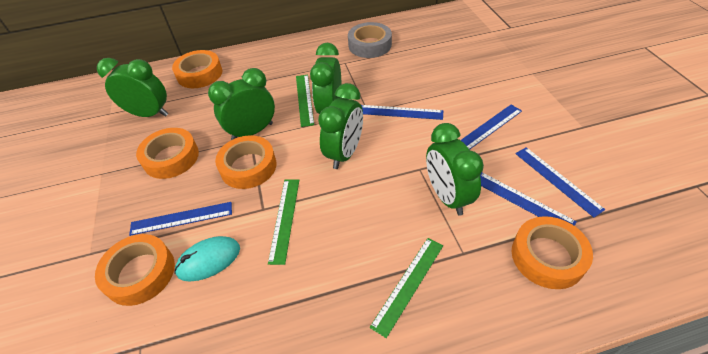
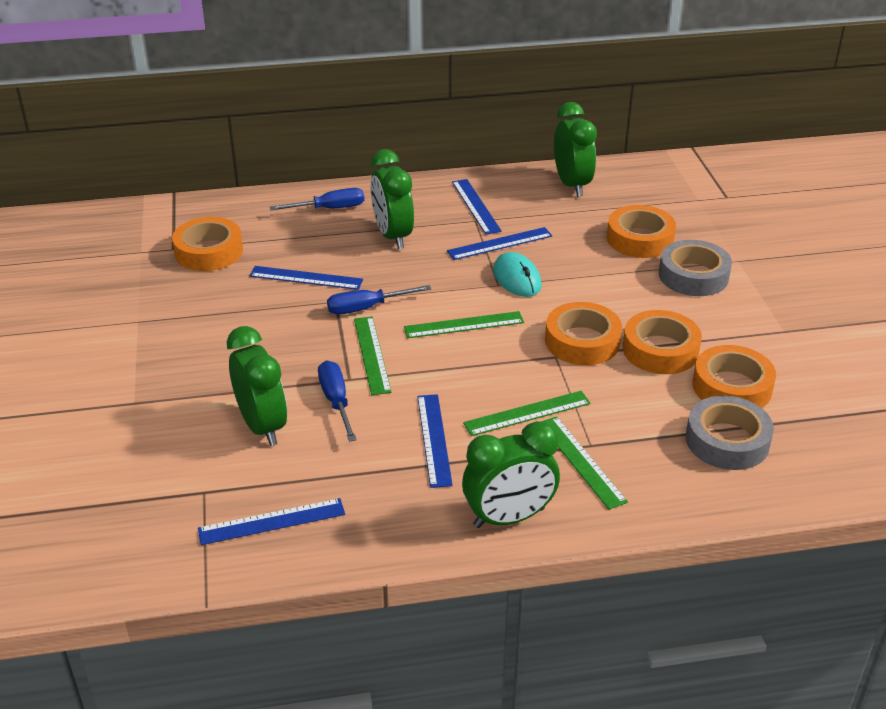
blue screwdriver: 0 -> 3
green clock: 5 -> 4
green ruler: 3 -> 4
grey tape: 1 -> 2

